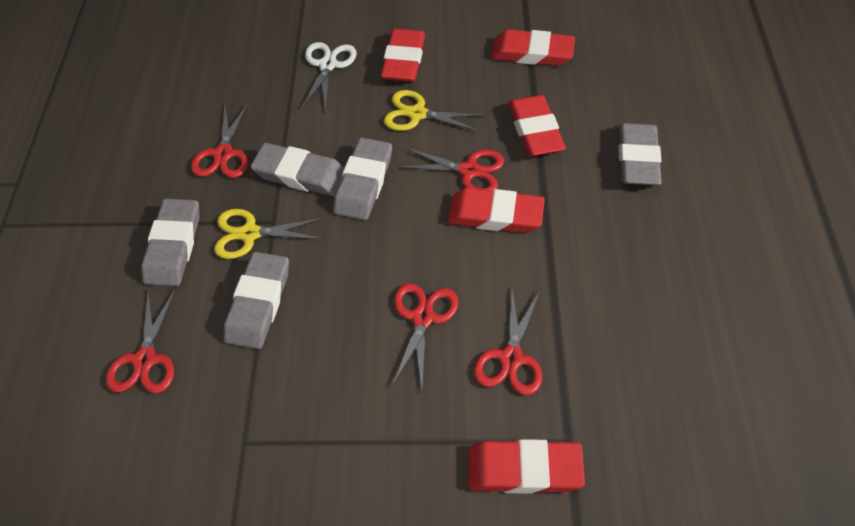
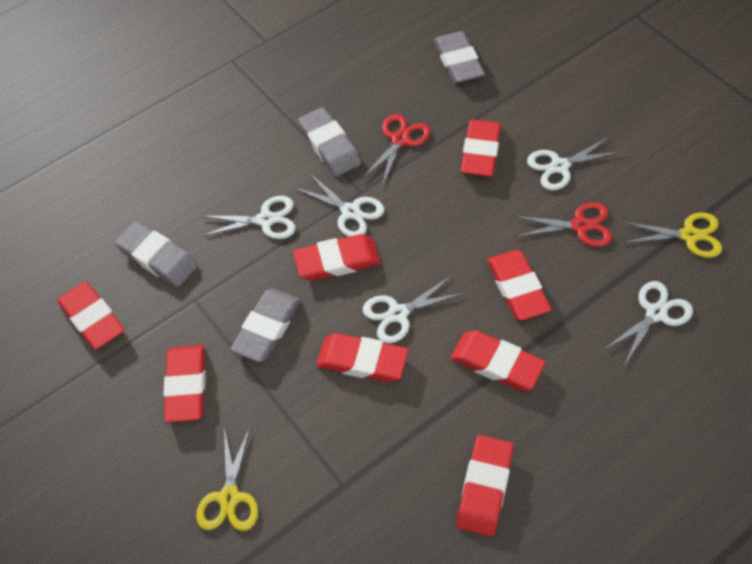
grey eraser: 5 -> 4
red eraser: 5 -> 8
red scissors: 5 -> 2
white scissors: 1 -> 5

